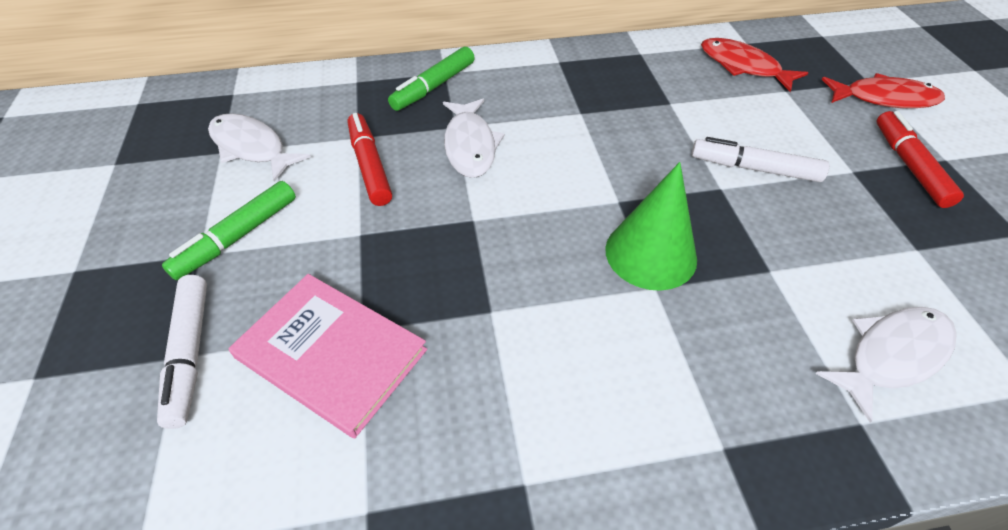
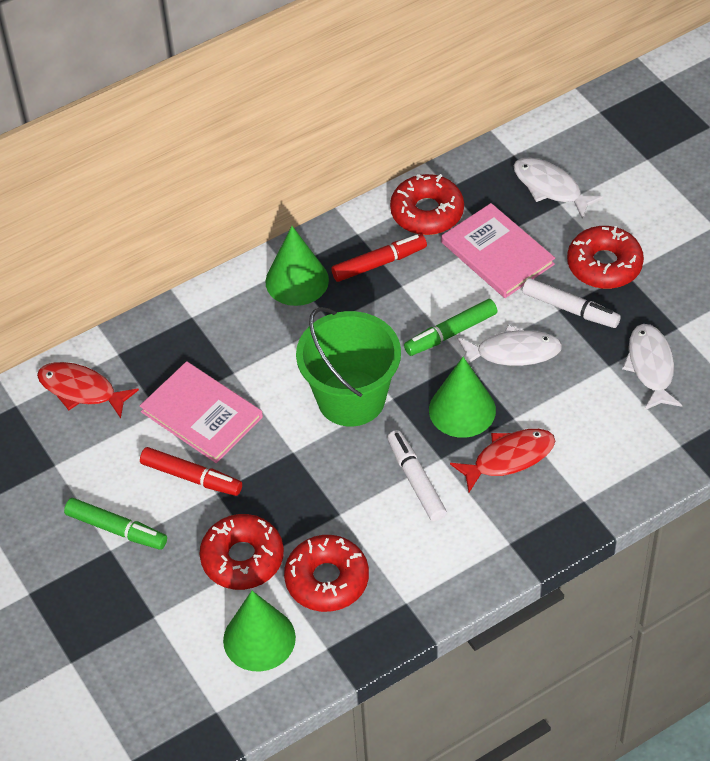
green bucket: 0 -> 1
green cone: 1 -> 3
pink book: 1 -> 2
red donut: 0 -> 4

